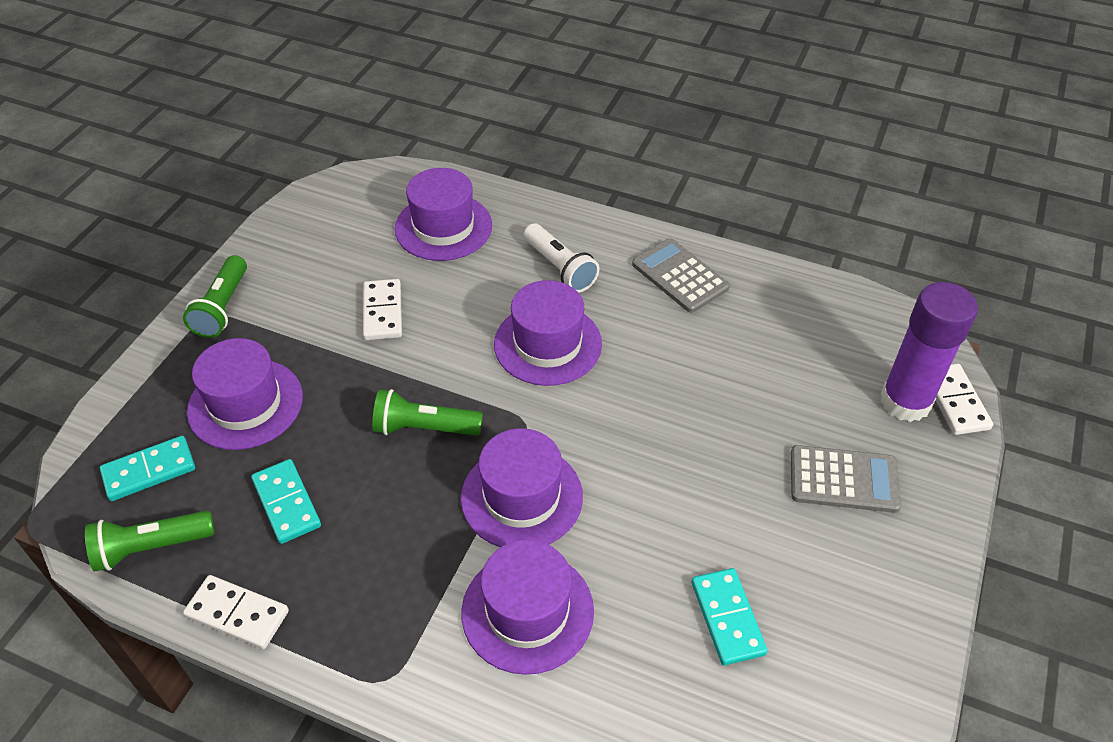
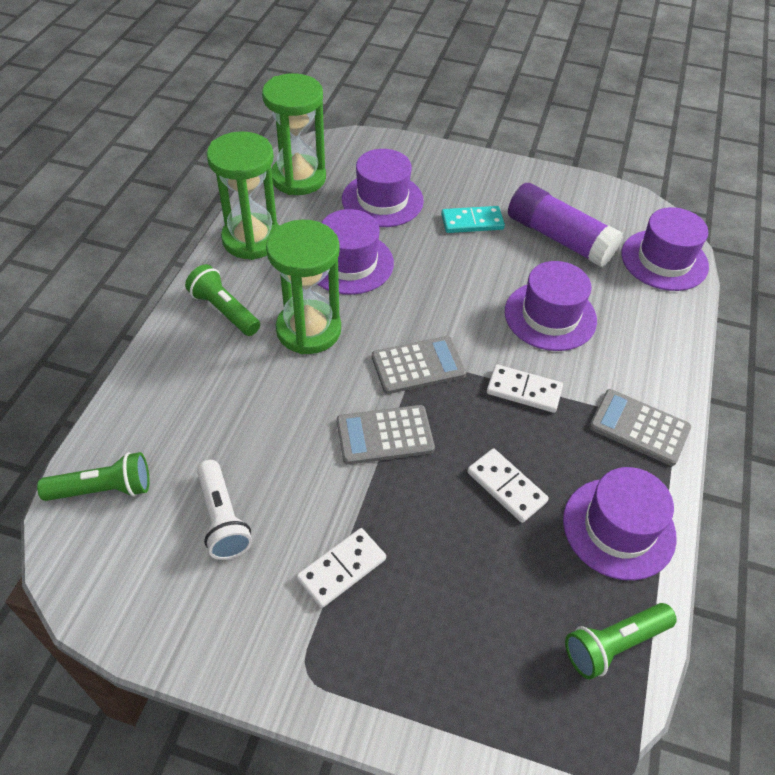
green hourglass: 0 -> 3
grey calculator: 2 -> 3
turquoise domino: 3 -> 1

